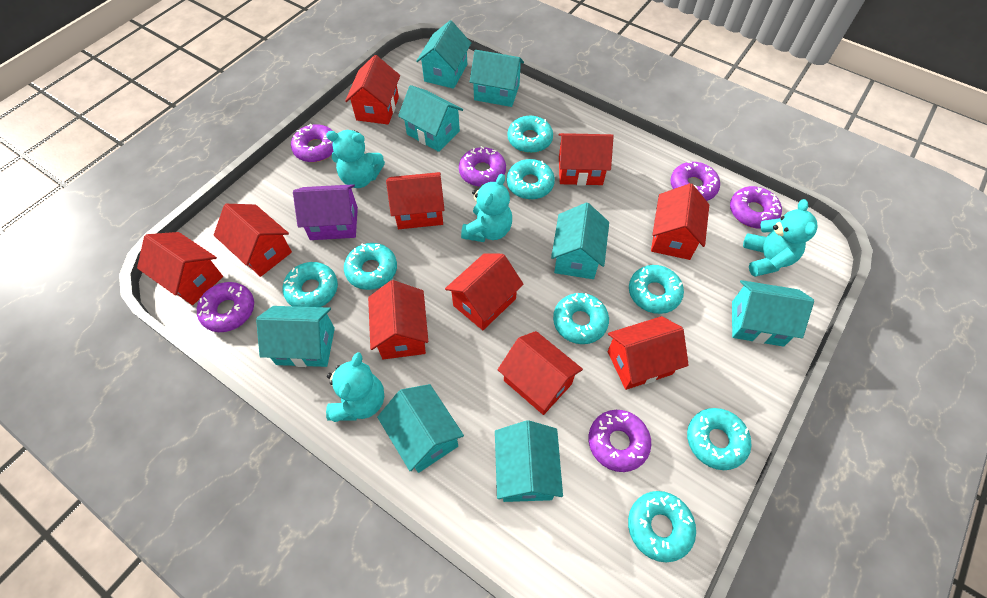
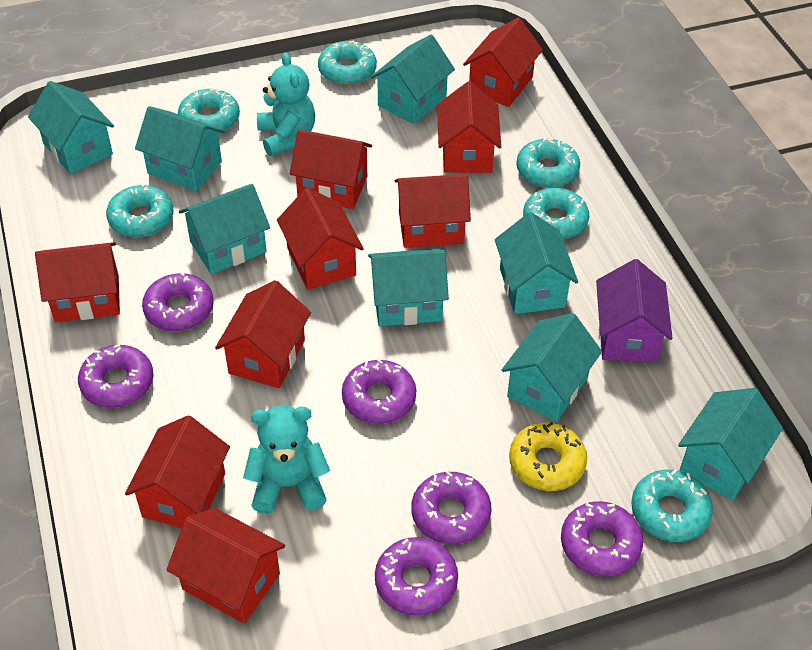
red house: 10 -> 9
turquoise donut: 8 -> 6
turquoise teddy bear: 4 -> 2
yellow donut: 0 -> 1

